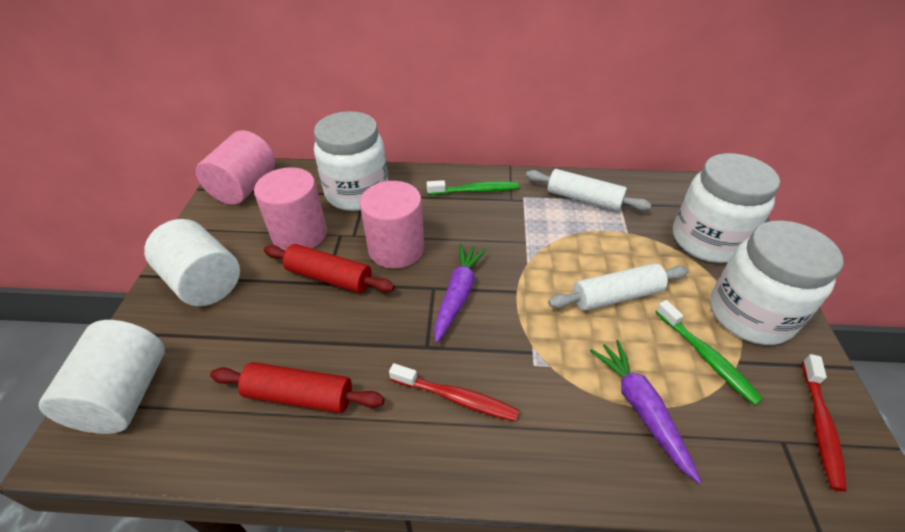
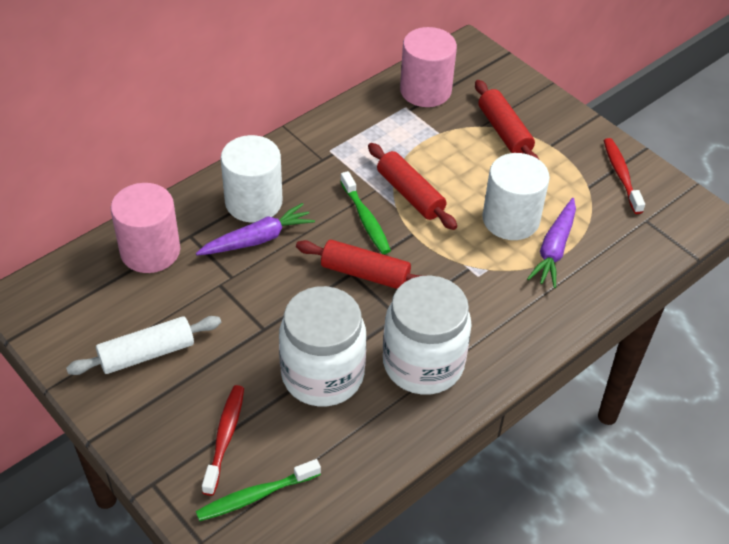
pink cylinder: 3 -> 2
red rolling pin: 2 -> 3
white jar: 3 -> 2
white rolling pin: 2 -> 1

